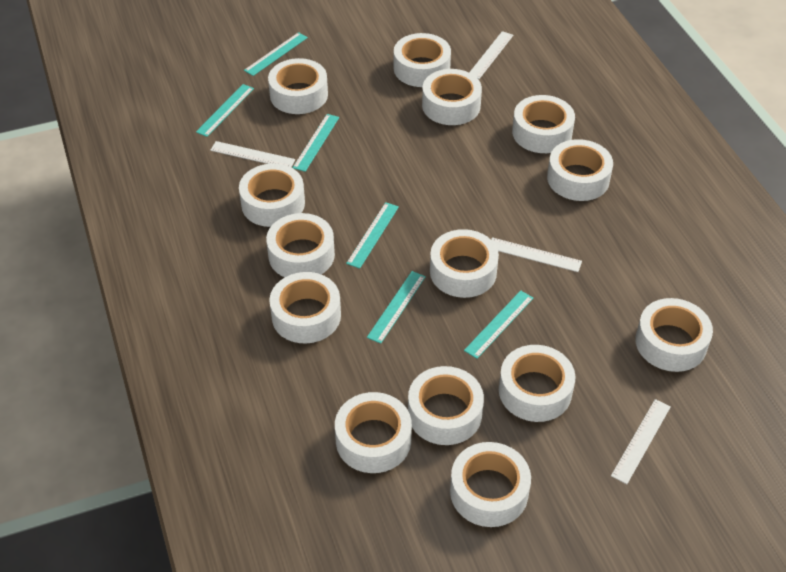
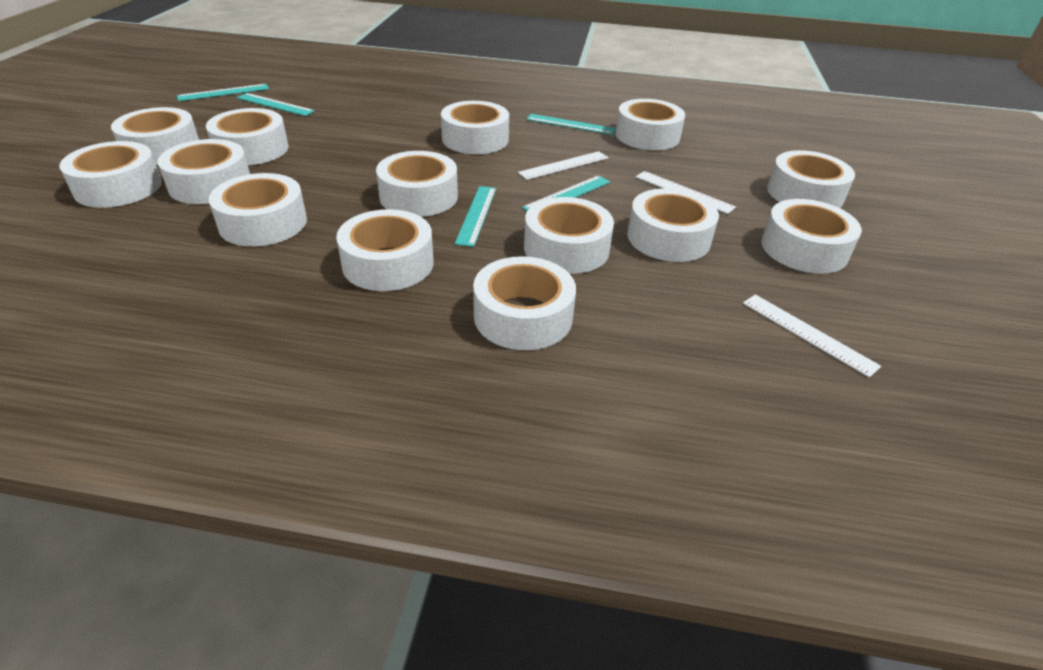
turquoise ruler: 6 -> 5
white ruler: 4 -> 3

